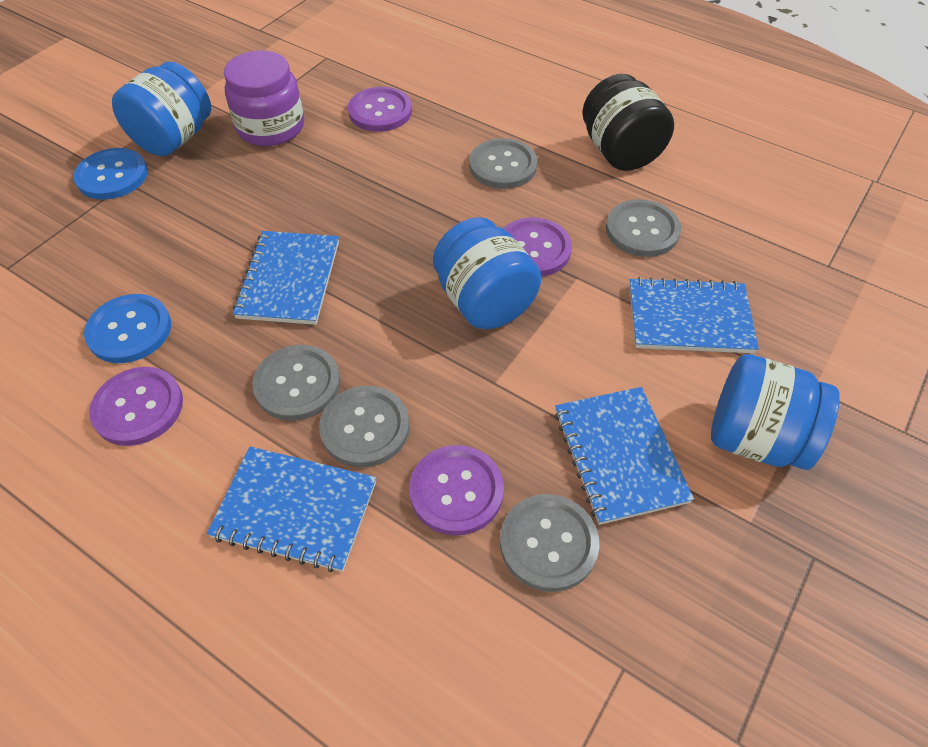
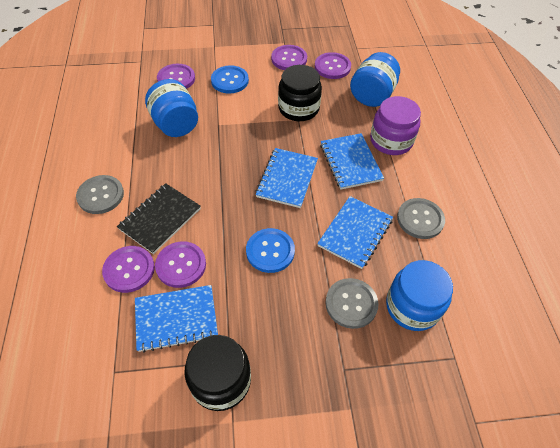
black jar: 1 -> 2
black notebook: 0 -> 1
grey button: 5 -> 3
purple button: 4 -> 5

